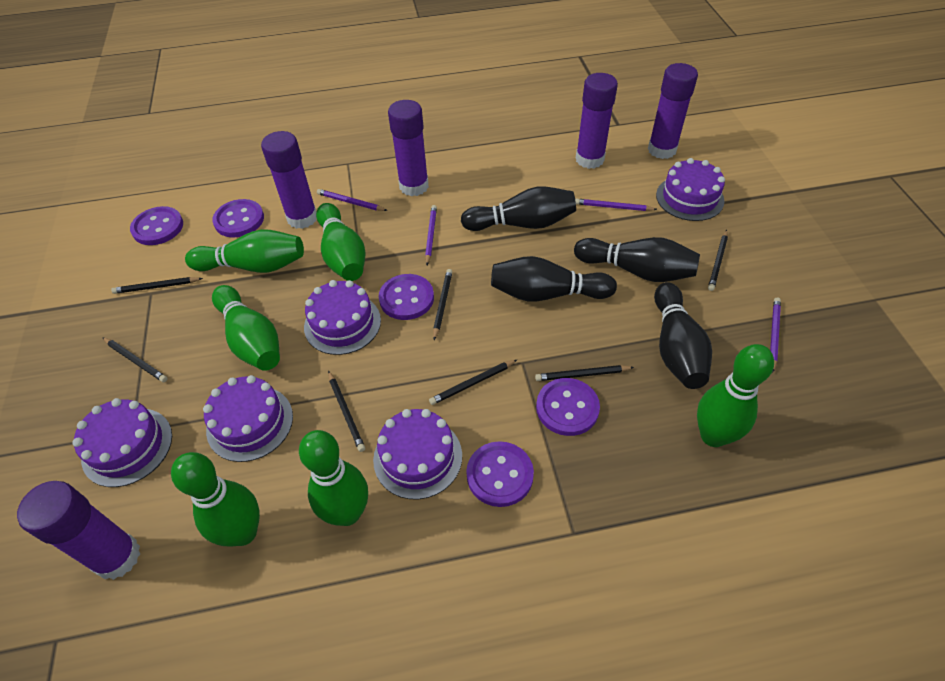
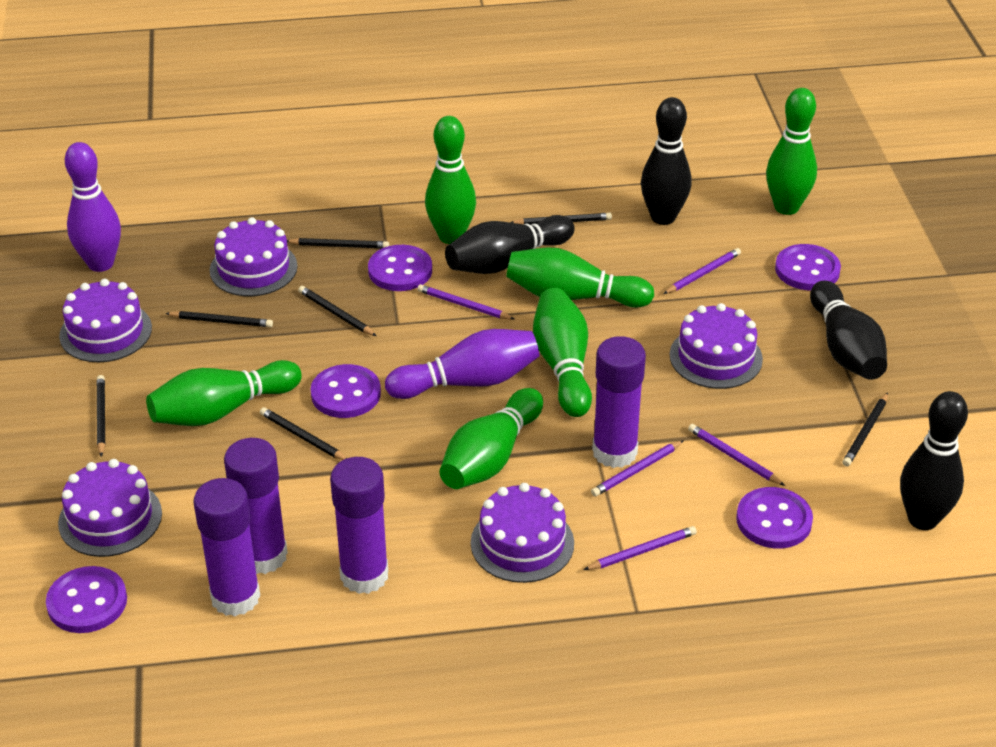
purple bowling pin: 0 -> 2
purple glue stick: 5 -> 4
purple pencil: 4 -> 5

